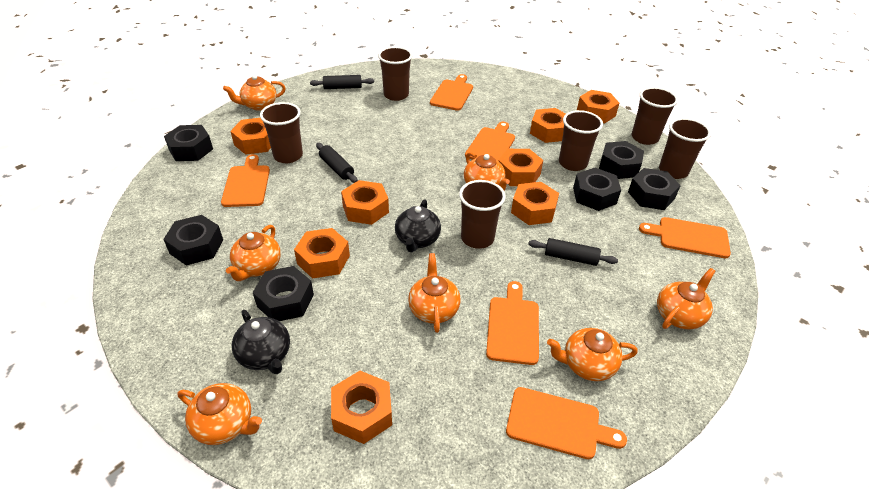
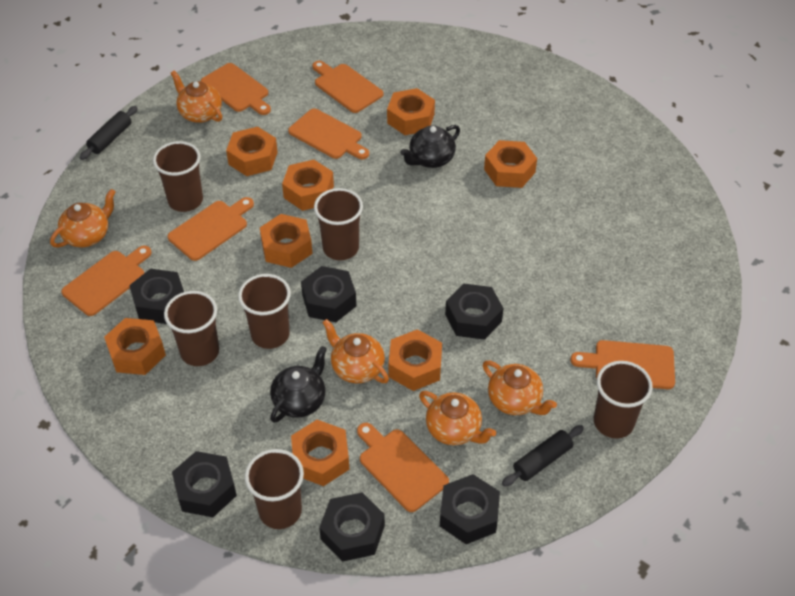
black rolling pin: 3 -> 2
orange cutting board: 6 -> 7
orange teapot: 7 -> 5

